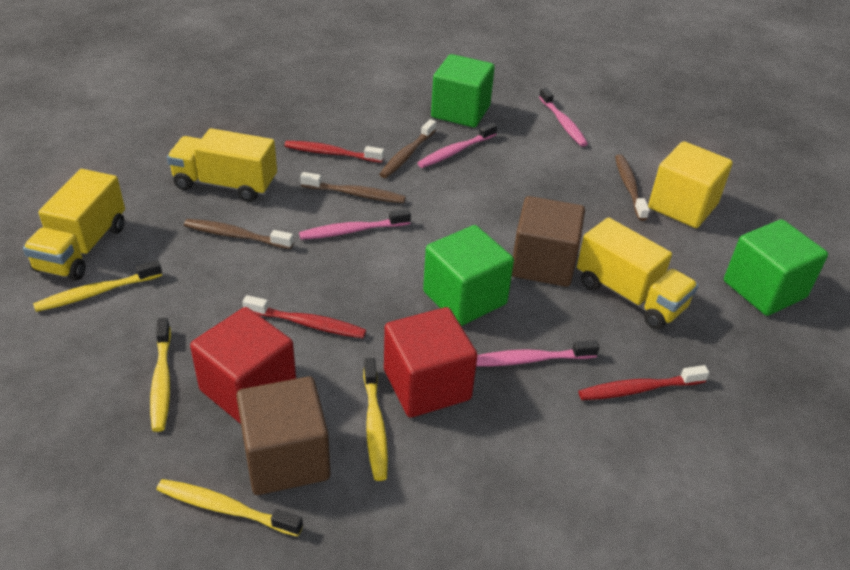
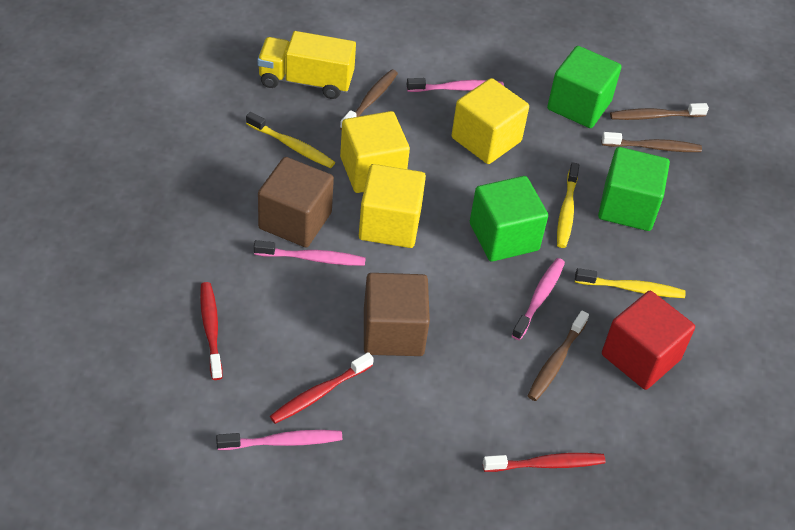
red cube: 2 -> 1
yellow cube: 1 -> 3
yellow toothbrush: 4 -> 3
yellow truck: 3 -> 1

